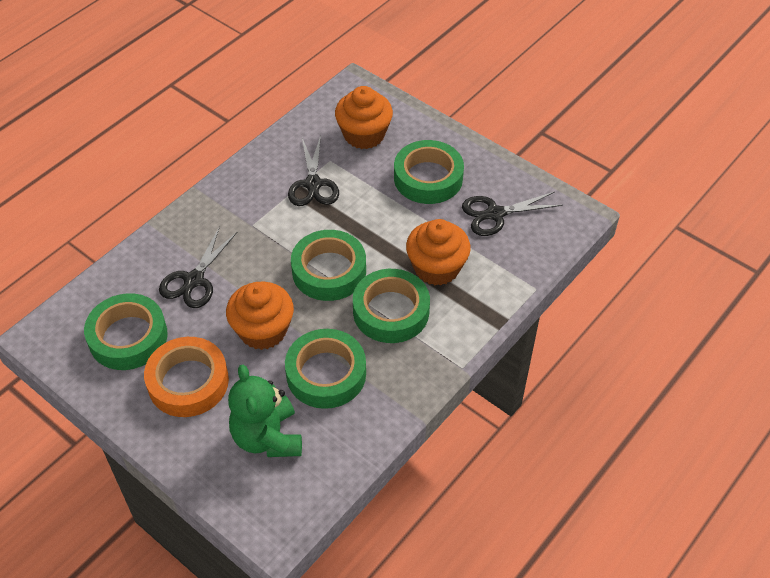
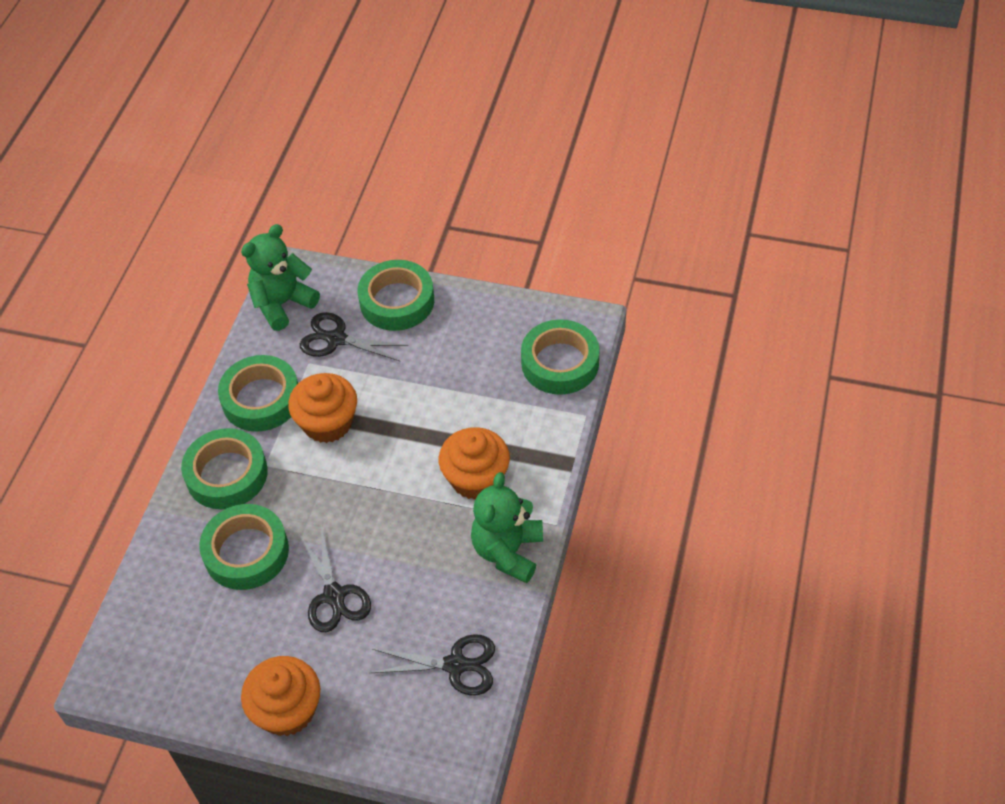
green teddy bear: 1 -> 2
orange tape: 1 -> 0

